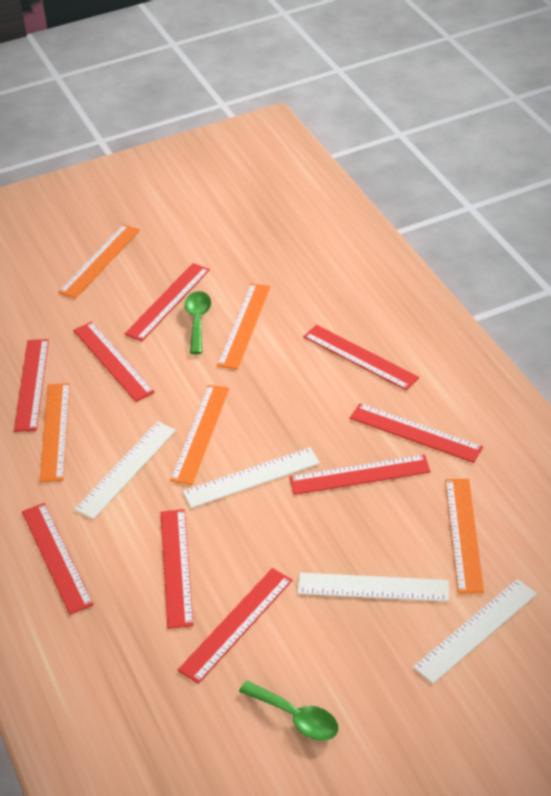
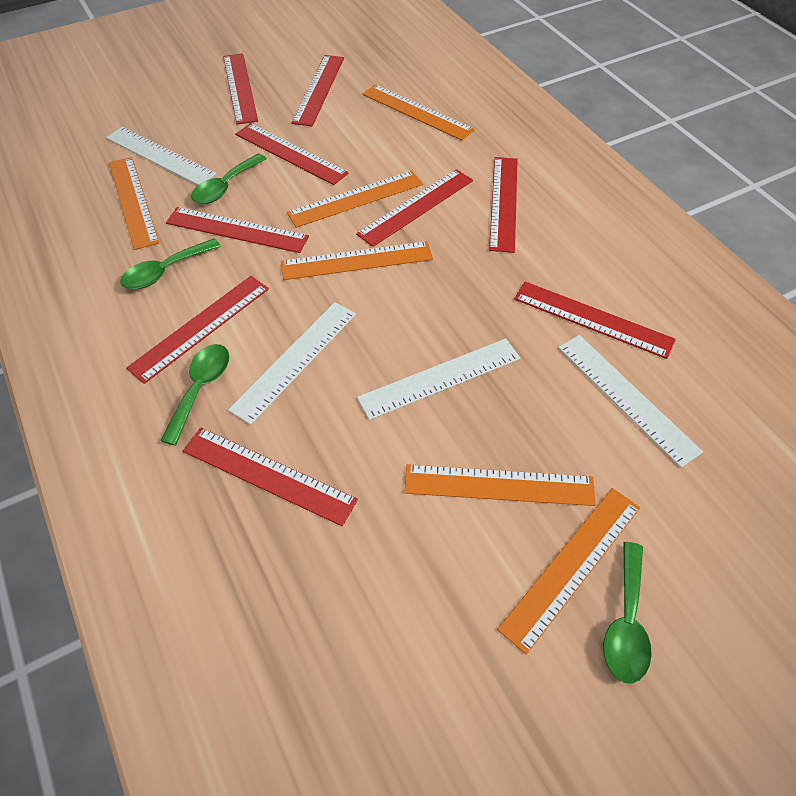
green spoon: 2 -> 4
orange ruler: 5 -> 6

